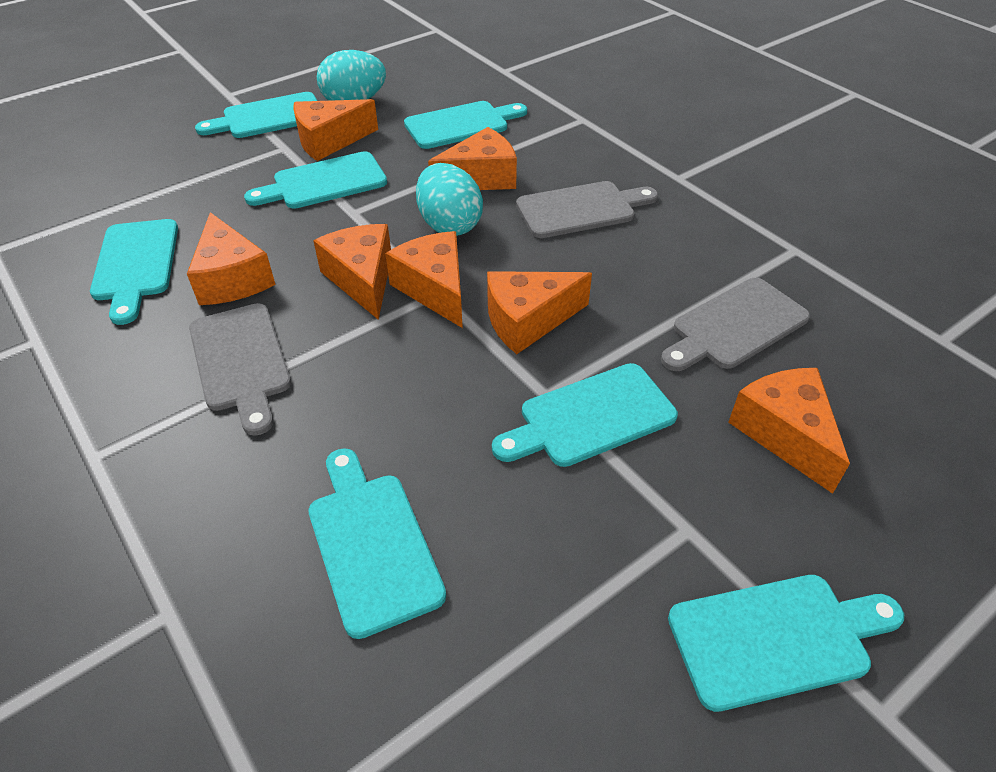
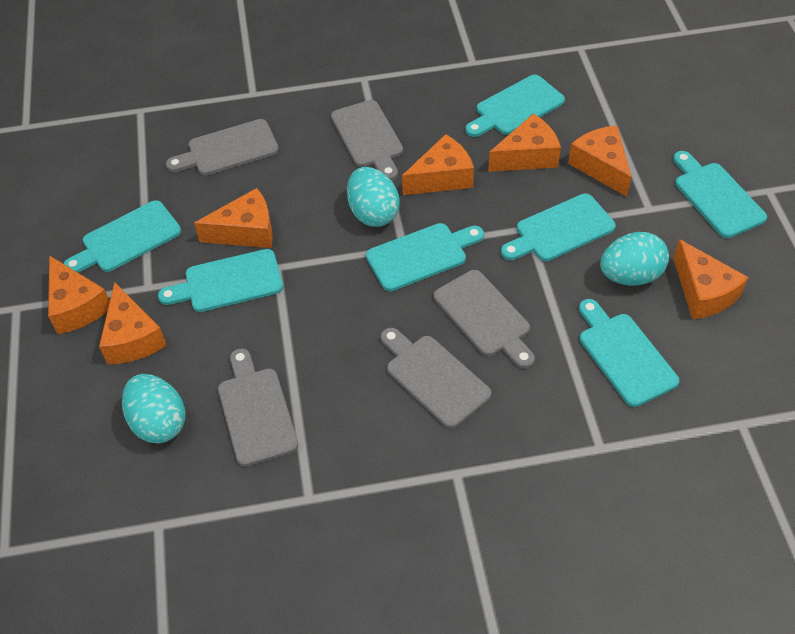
grey cutting board: 3 -> 5
turquoise egg: 2 -> 3

